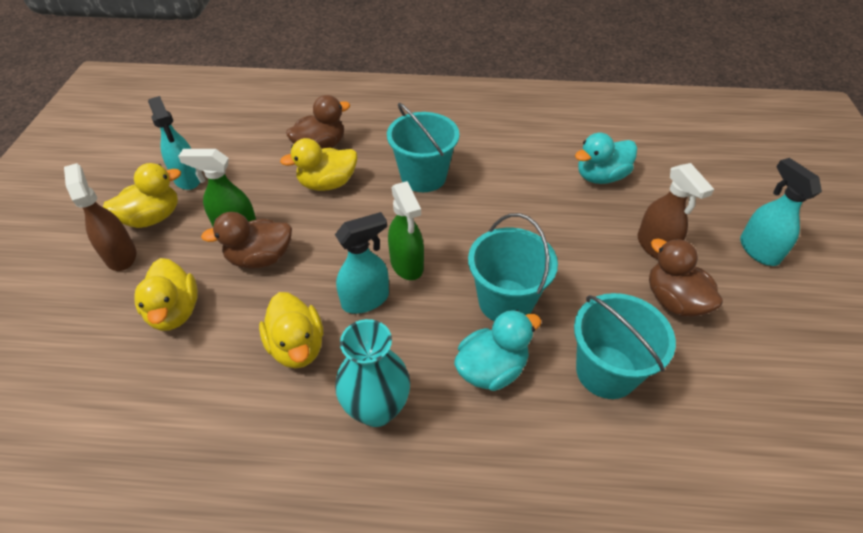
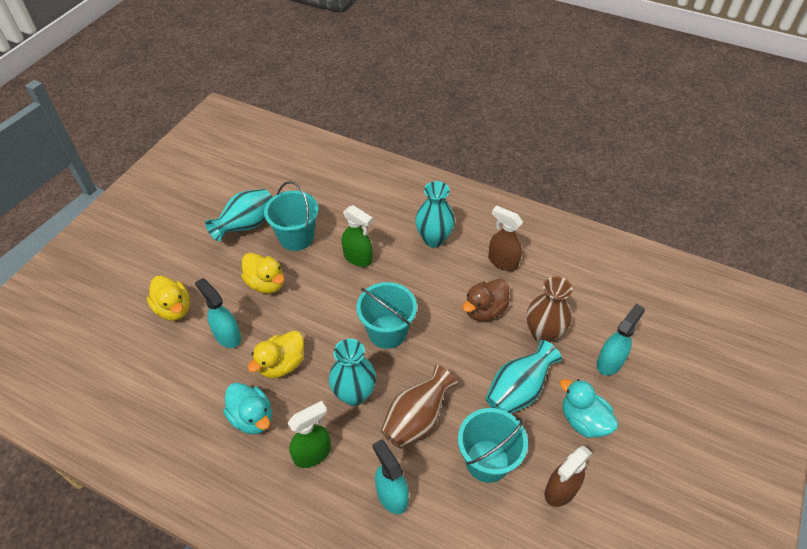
brown duck: 3 -> 1
brown vase: 0 -> 2
turquoise vase: 1 -> 4
yellow duck: 4 -> 3

